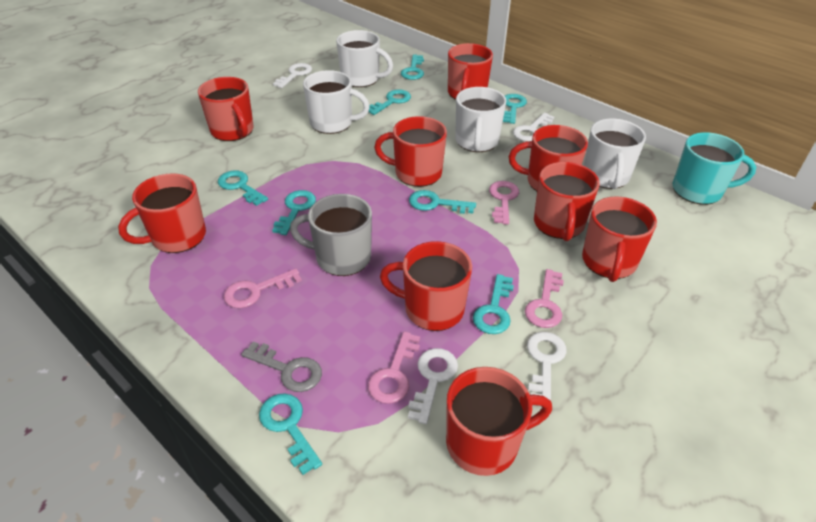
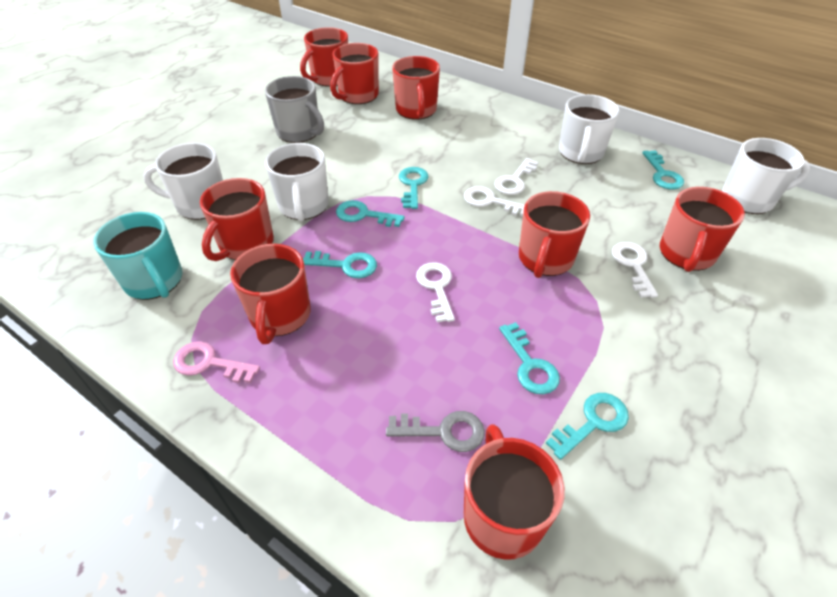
pink key: 4 -> 1
red mug: 9 -> 8
turquoise key: 8 -> 6

